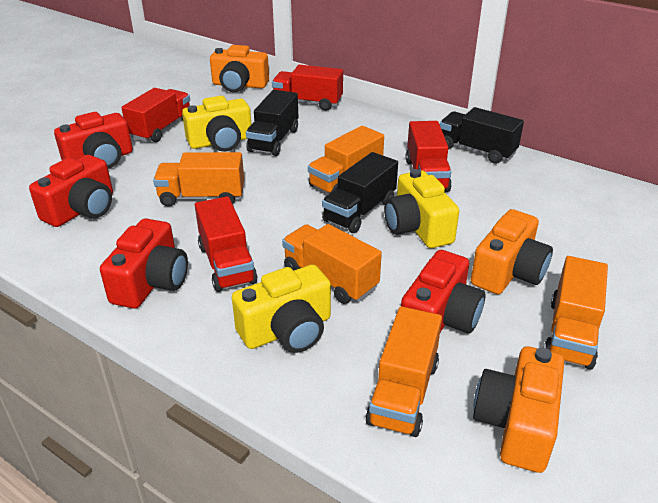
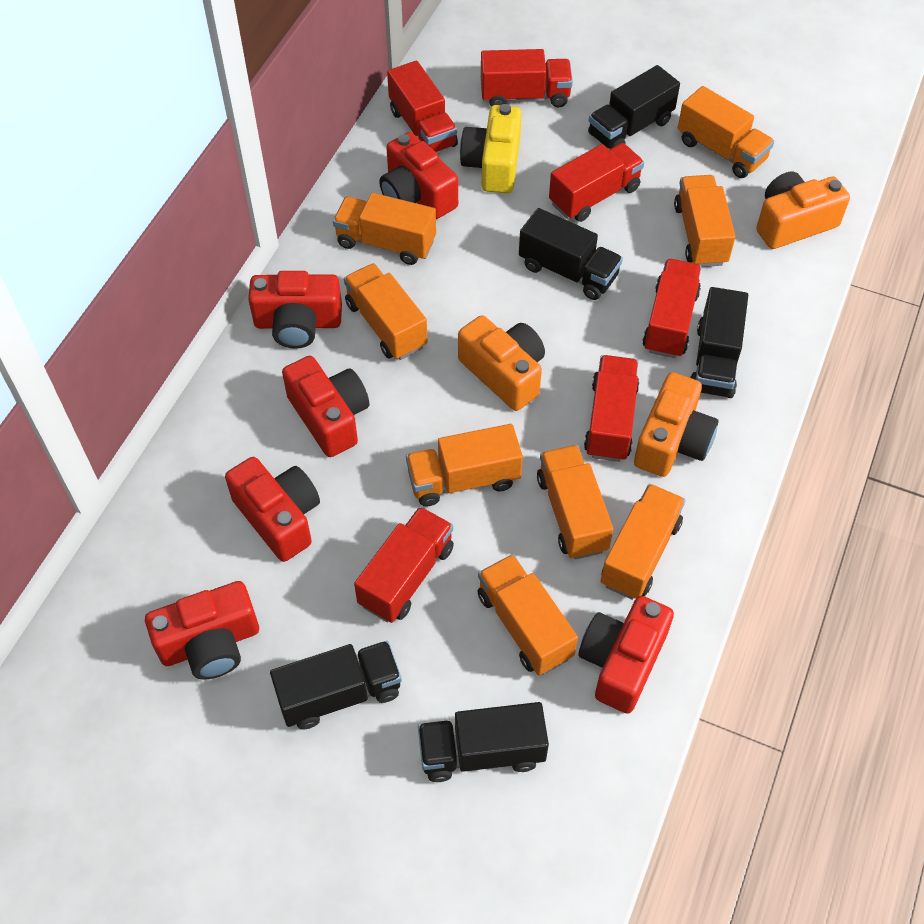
black truck: 3 -> 5
orange truck: 5 -> 8
red camera: 4 -> 6
red truck: 4 -> 6
yellow camera: 3 -> 1

